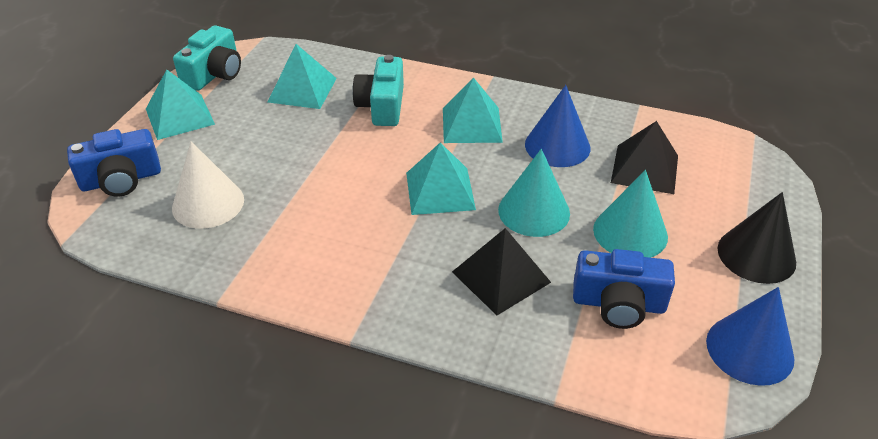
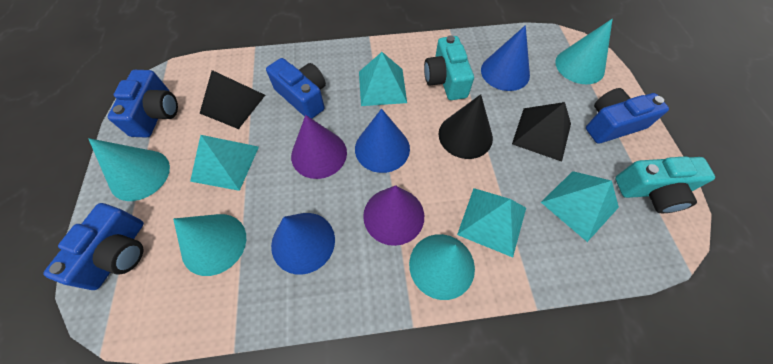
blue camera: 2 -> 4
blue cone: 2 -> 3
purple cone: 0 -> 2
turquoise cone: 2 -> 4
white cone: 1 -> 0

